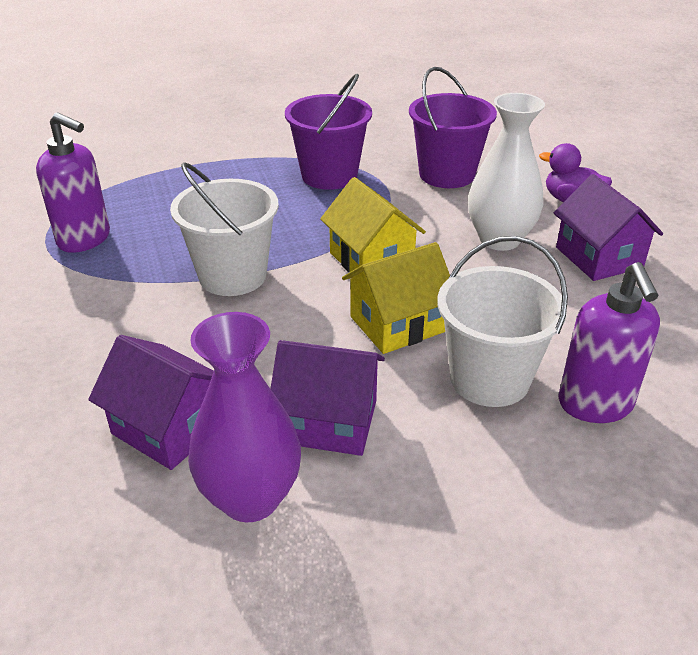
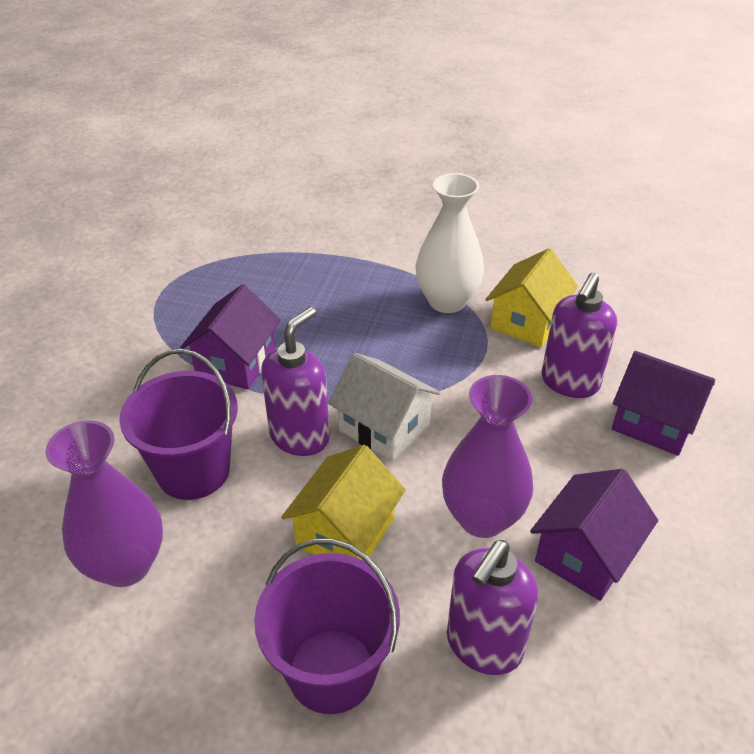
purple duck: 1 -> 0
purple soap dispenser: 2 -> 3
purple vase: 1 -> 2
white bucket: 2 -> 0
white house: 0 -> 1

